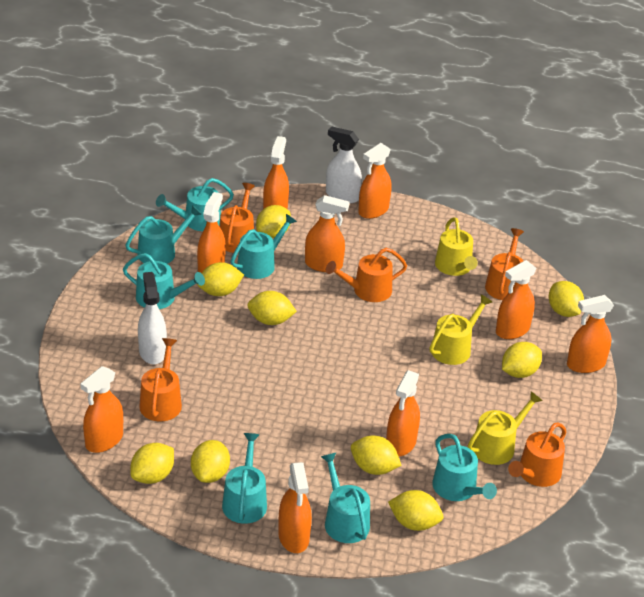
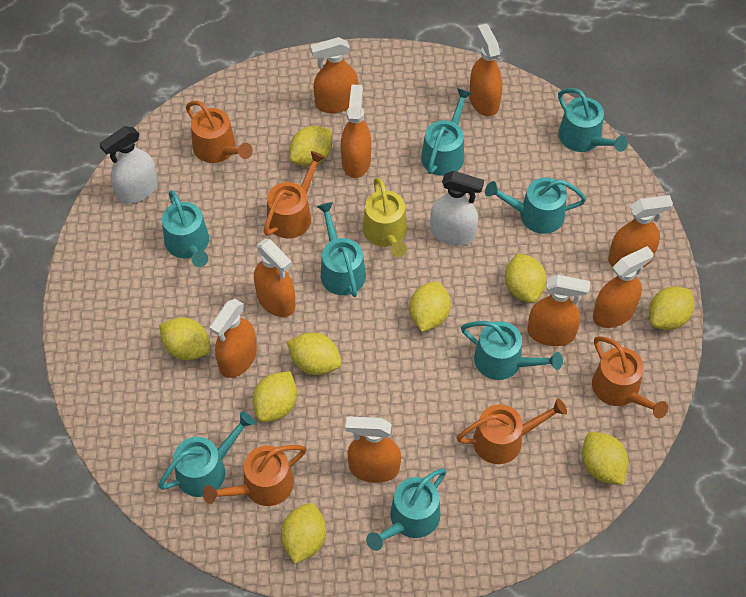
turquoise watering can: 7 -> 8
yellow watering can: 3 -> 1

